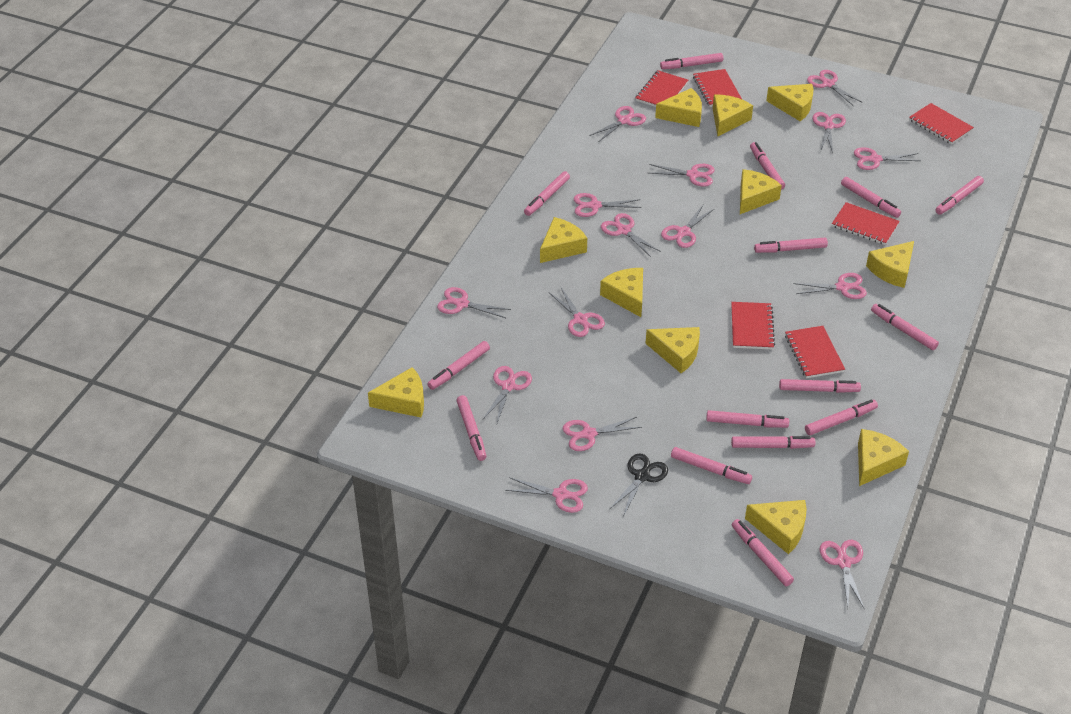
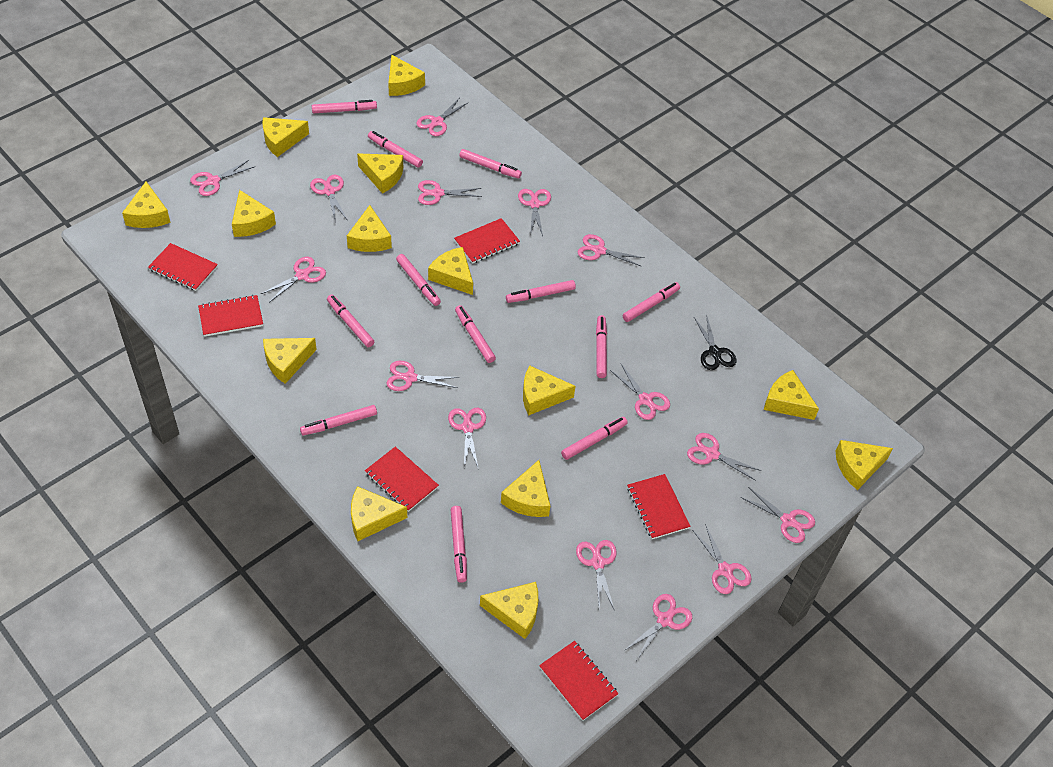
pink marker: 15 -> 12
yellow cheese: 11 -> 14

